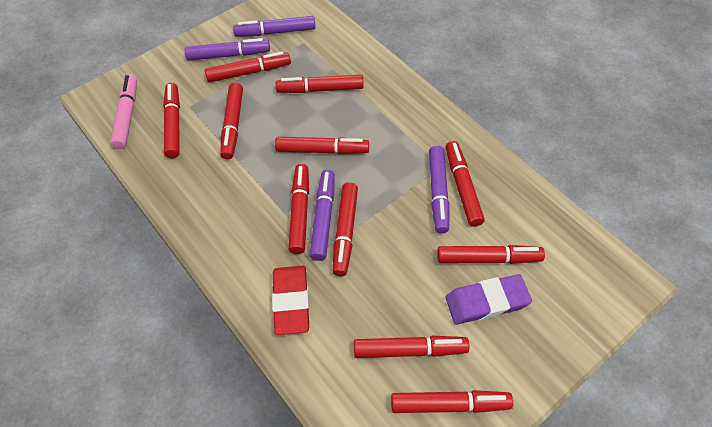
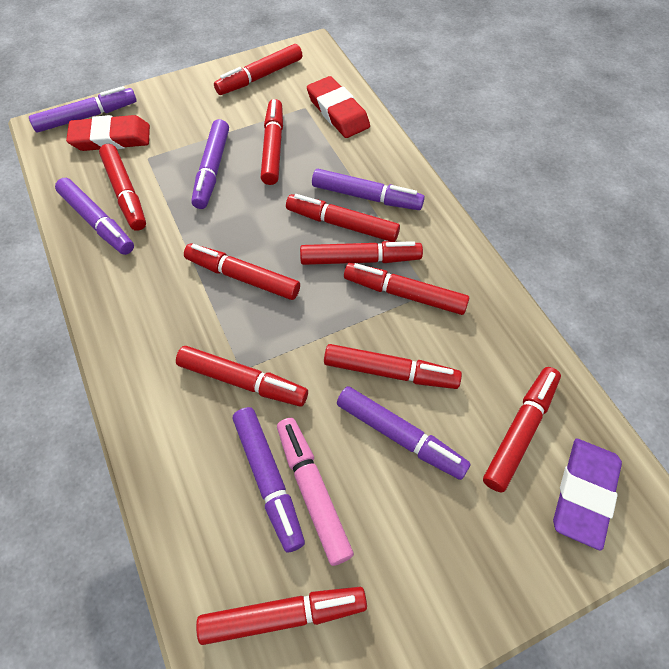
purple marker: 4 -> 6
red eraser: 1 -> 2

